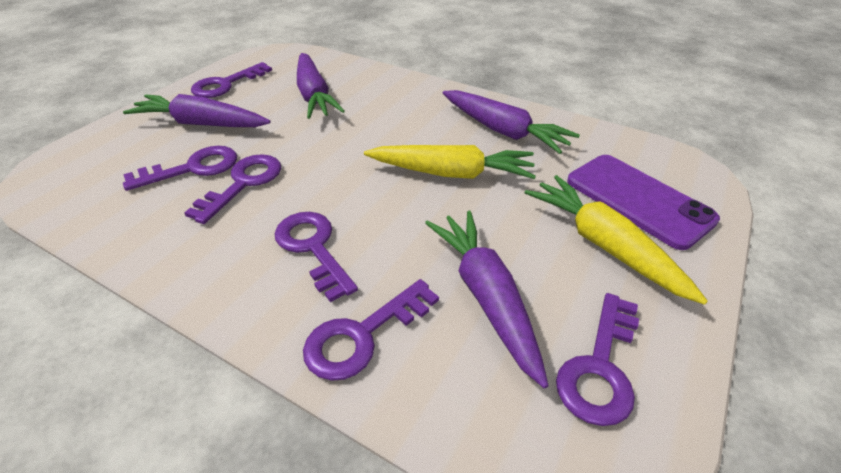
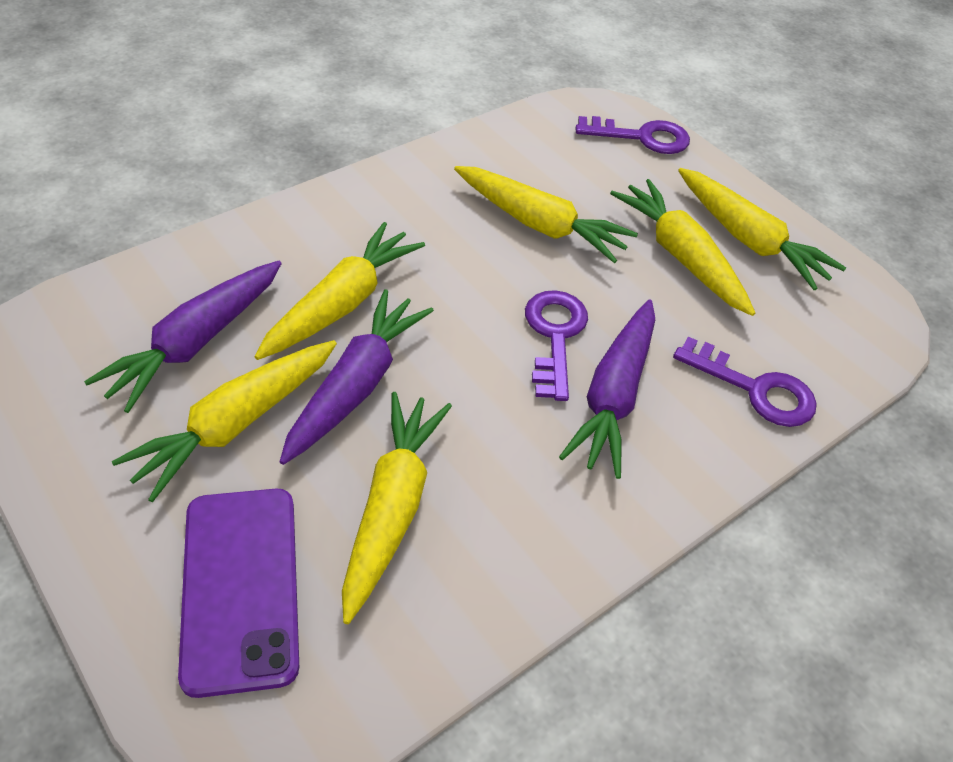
purple carrot: 4 -> 3
purple key: 6 -> 3
yellow carrot: 2 -> 6

